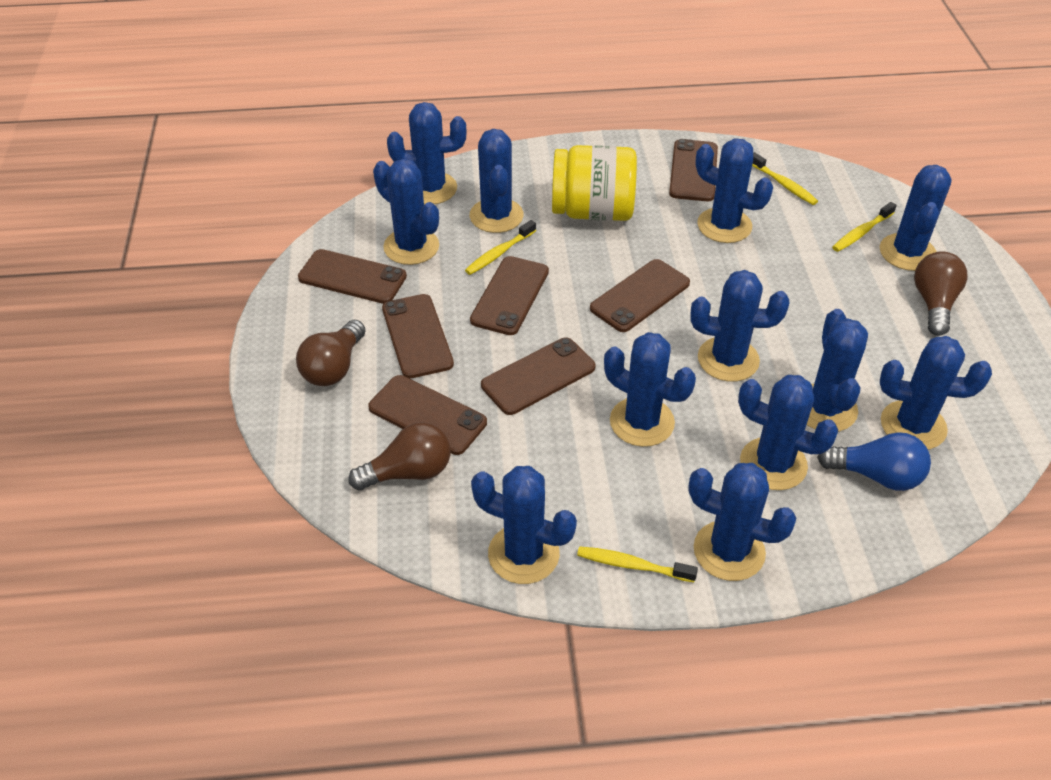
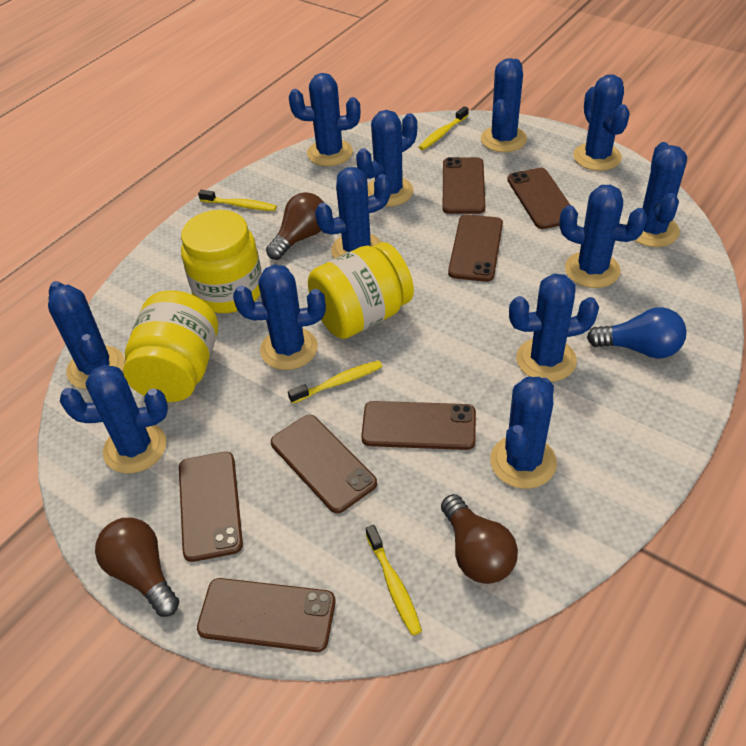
yellow jar: 1 -> 3

